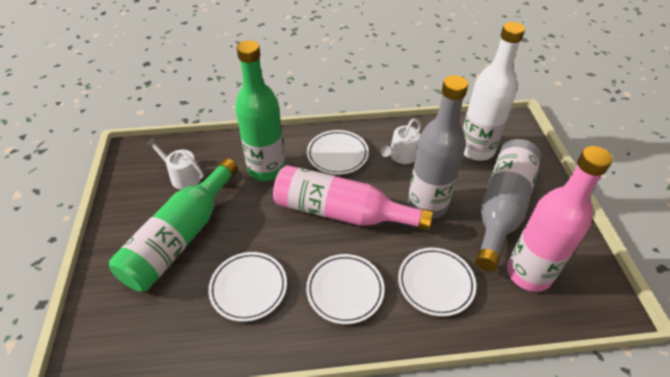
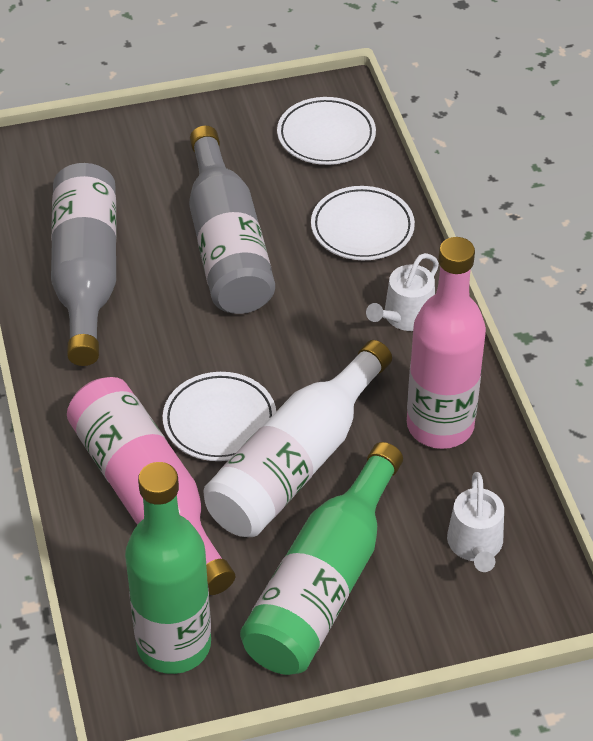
white plate: 4 -> 3

